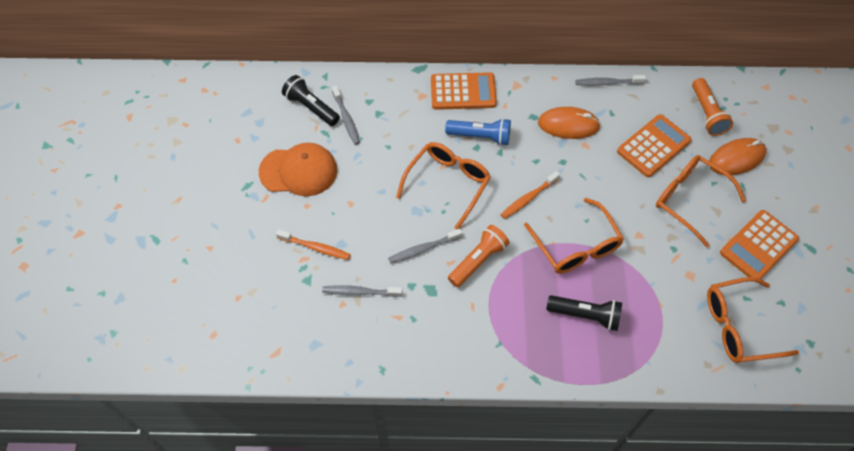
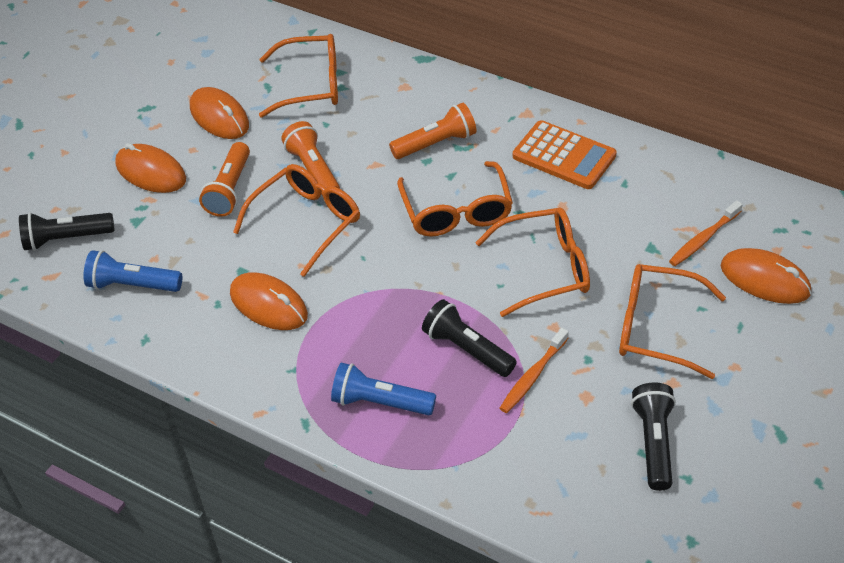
black flashlight: 2 -> 3
blue flashlight: 1 -> 2
grey toothbrush: 4 -> 0
orange calculator: 3 -> 1
orange cap: 1 -> 0
orange flashlight: 2 -> 3
orange glasses: 4 -> 5
orange mouse: 2 -> 4

